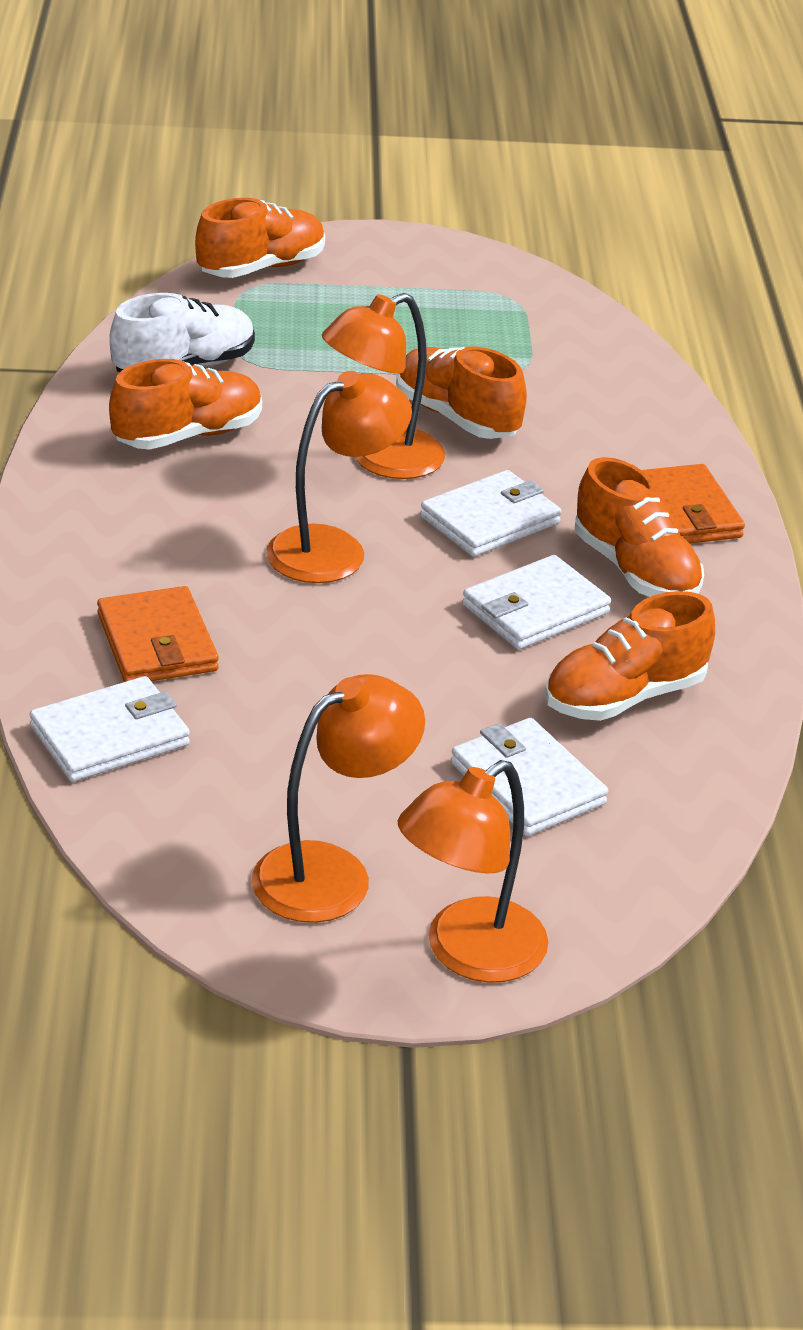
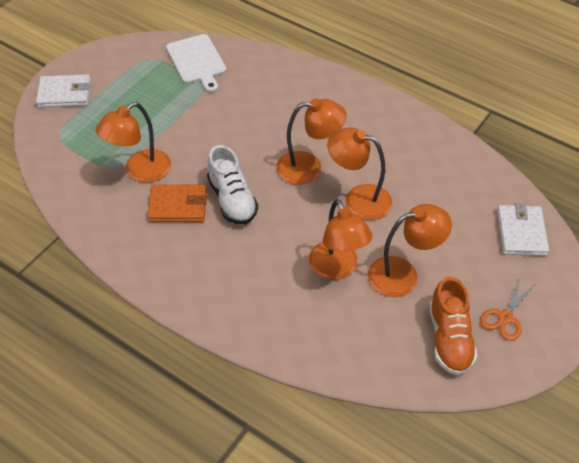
orange lamp: 4 -> 5
orange scissors: 0 -> 1
orange shoe: 5 -> 1
orange wallet: 2 -> 1
white cutting board: 0 -> 1
white wallet: 4 -> 2

